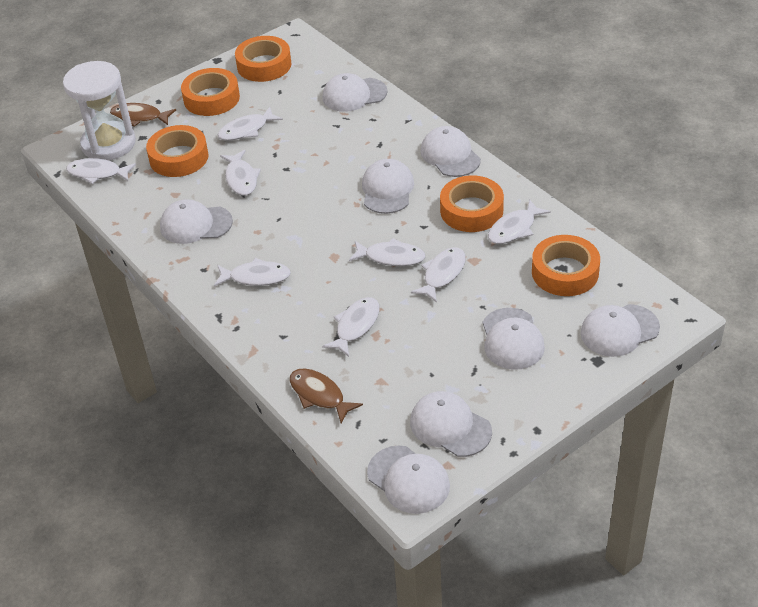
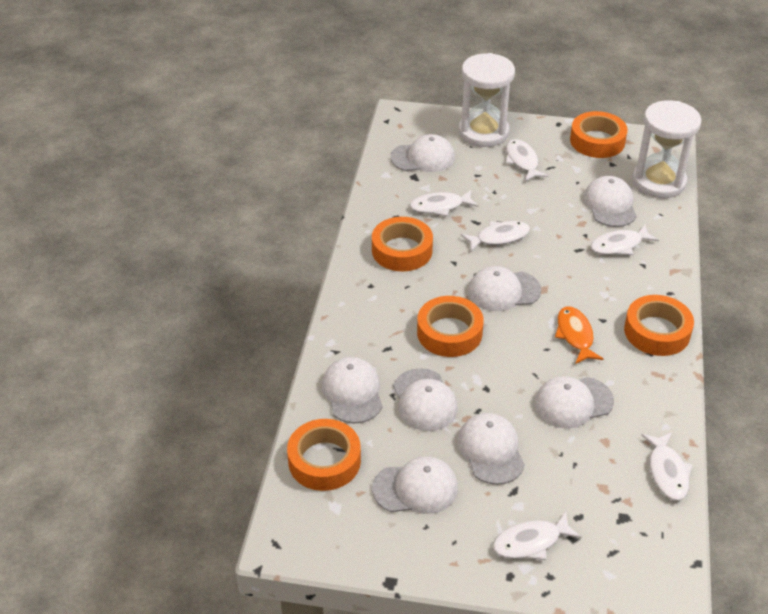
brown fish: 2 -> 0
orange fish: 0 -> 1
white fish: 8 -> 6
white hourglass: 1 -> 2

